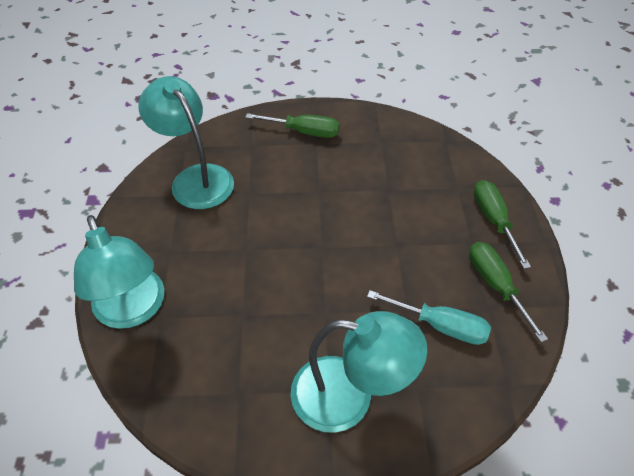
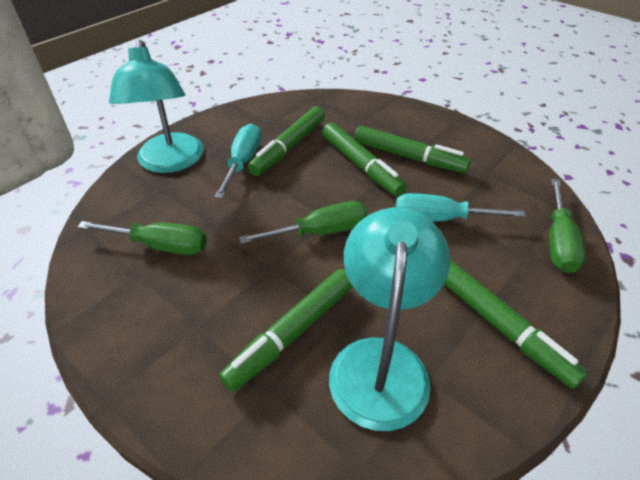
green marker: 0 -> 5
turquoise lamp: 3 -> 2
turquoise screwdriver: 1 -> 2

